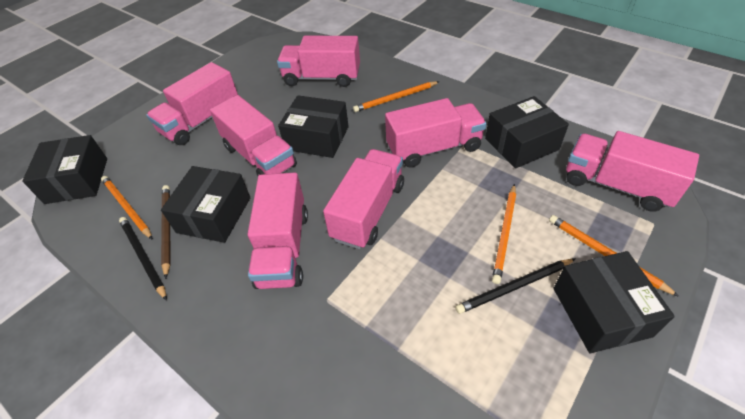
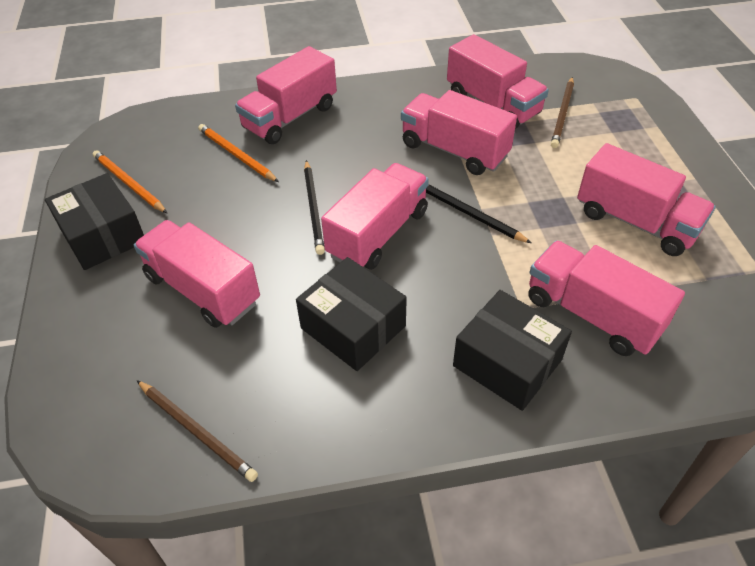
black box: 5 -> 3
brown pencil: 1 -> 2
orange pencil: 4 -> 2

